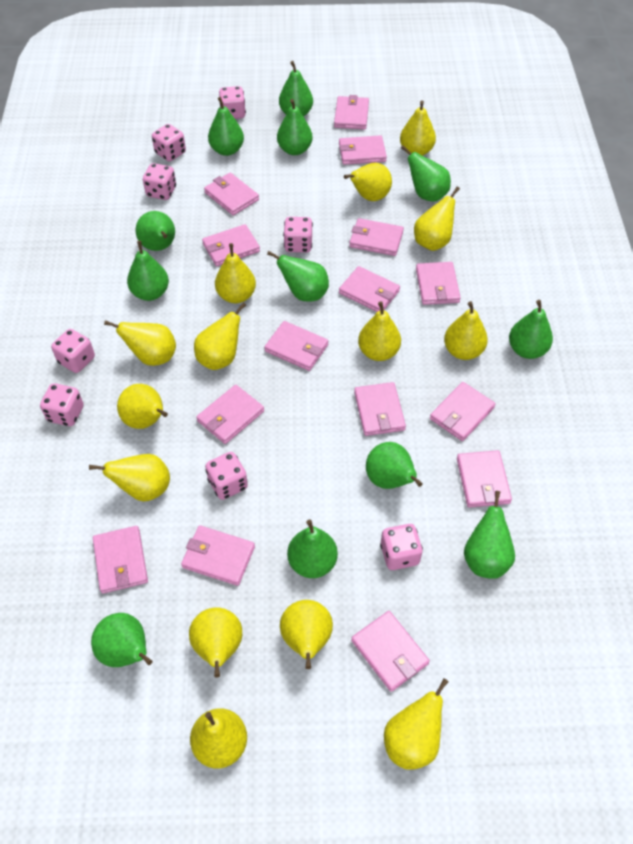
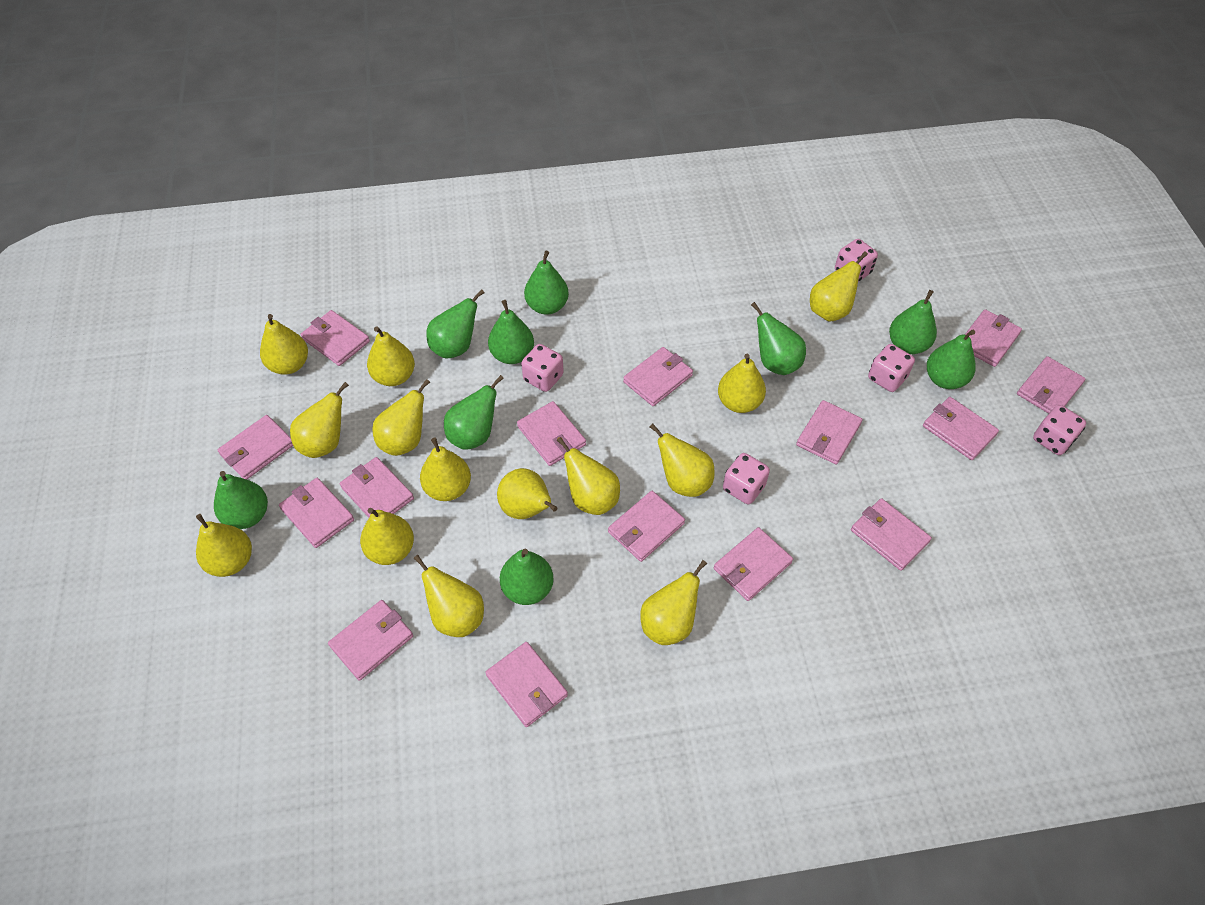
green pear: 12 -> 9
pink dice: 8 -> 5

